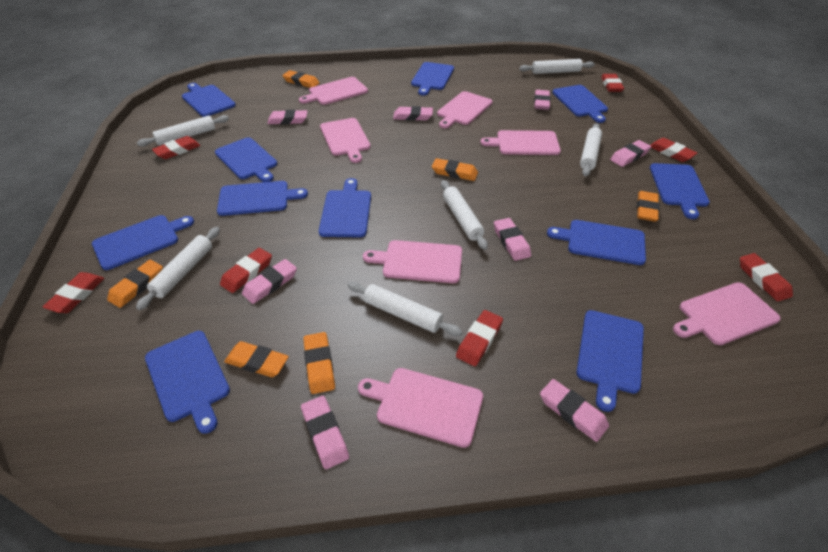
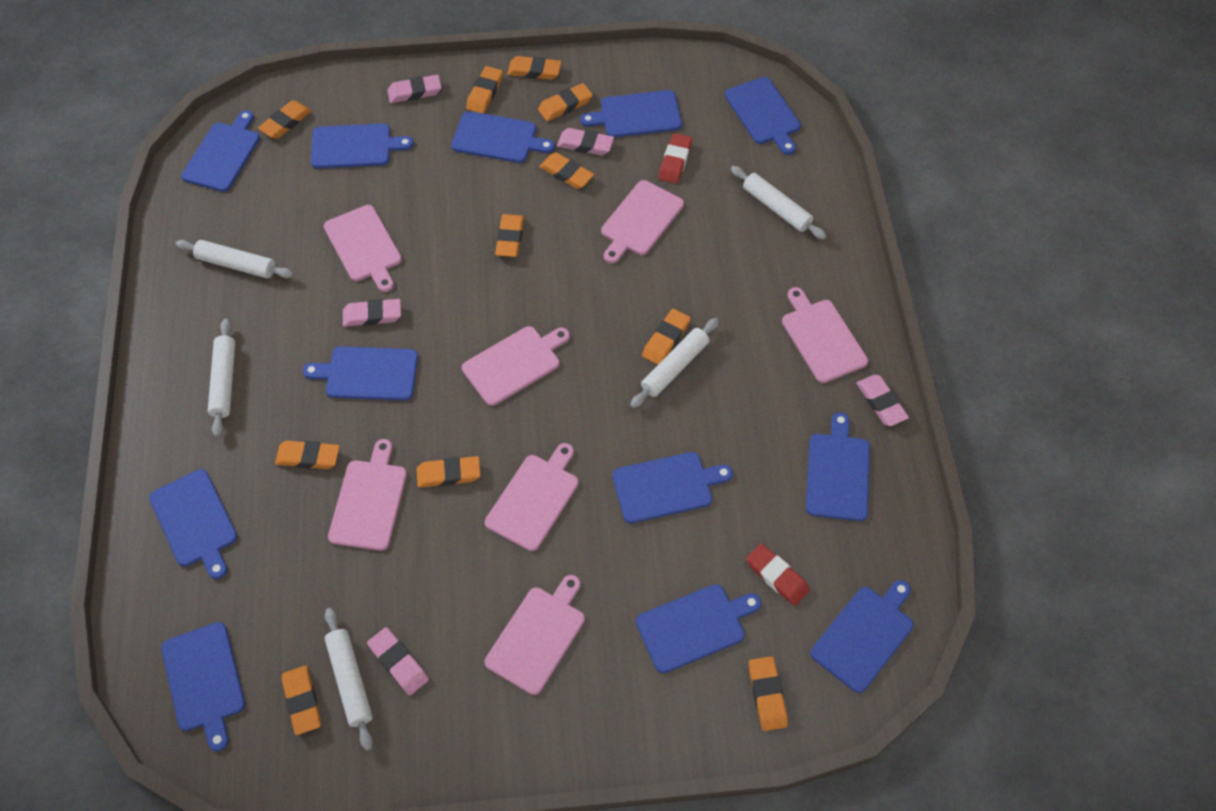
blue cutting board: 11 -> 12
orange eraser: 6 -> 11
pink eraser: 8 -> 5
red eraser: 7 -> 2
white rolling pin: 6 -> 5

